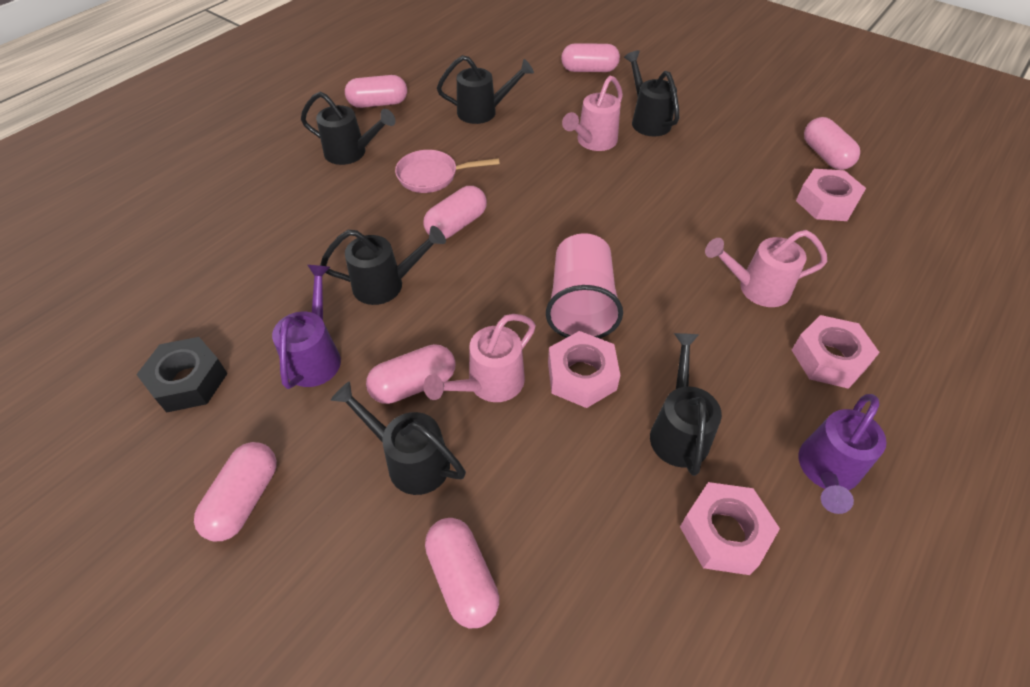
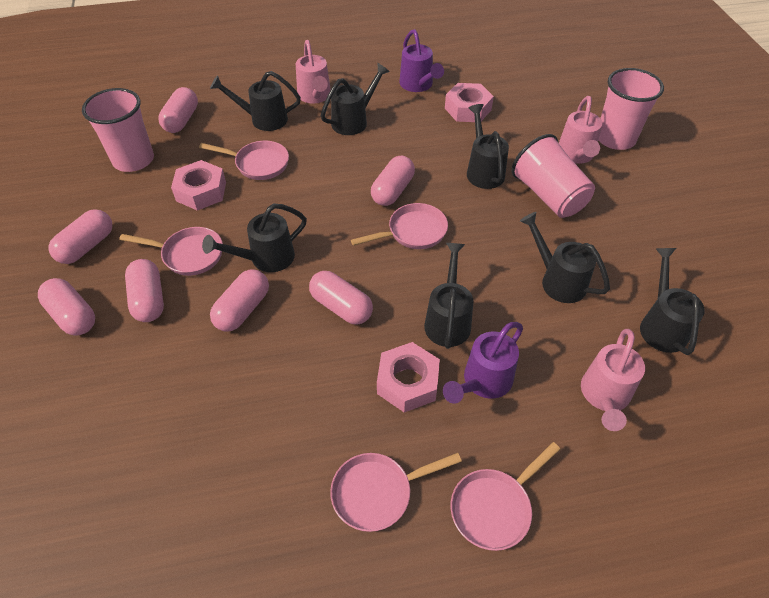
black nut: 1 -> 0
black watering can: 6 -> 7
pink cup: 1 -> 3
pink nut: 4 -> 3
pink pan: 1 -> 5

